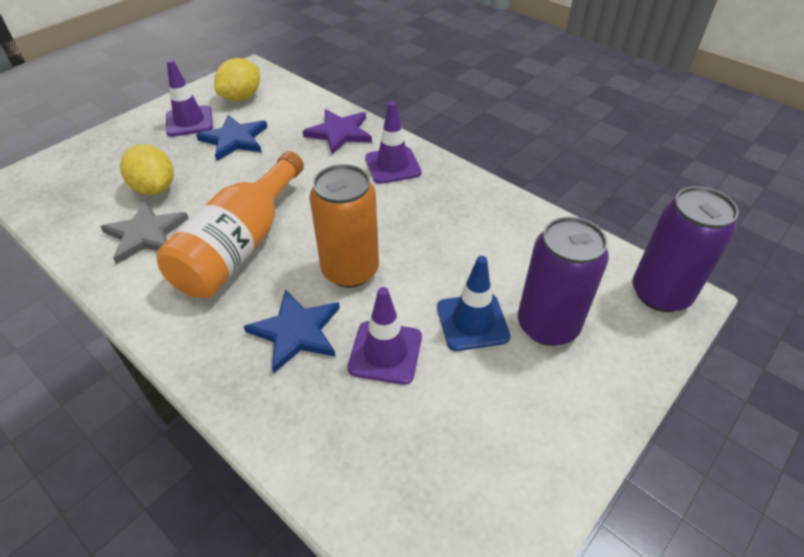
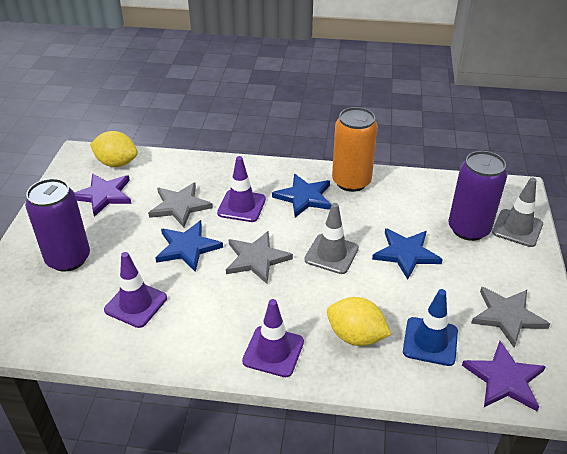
blue star: 2 -> 3
grey star: 1 -> 3
grey traffic cone: 0 -> 2
orange bottle: 1 -> 0
purple star: 1 -> 2

